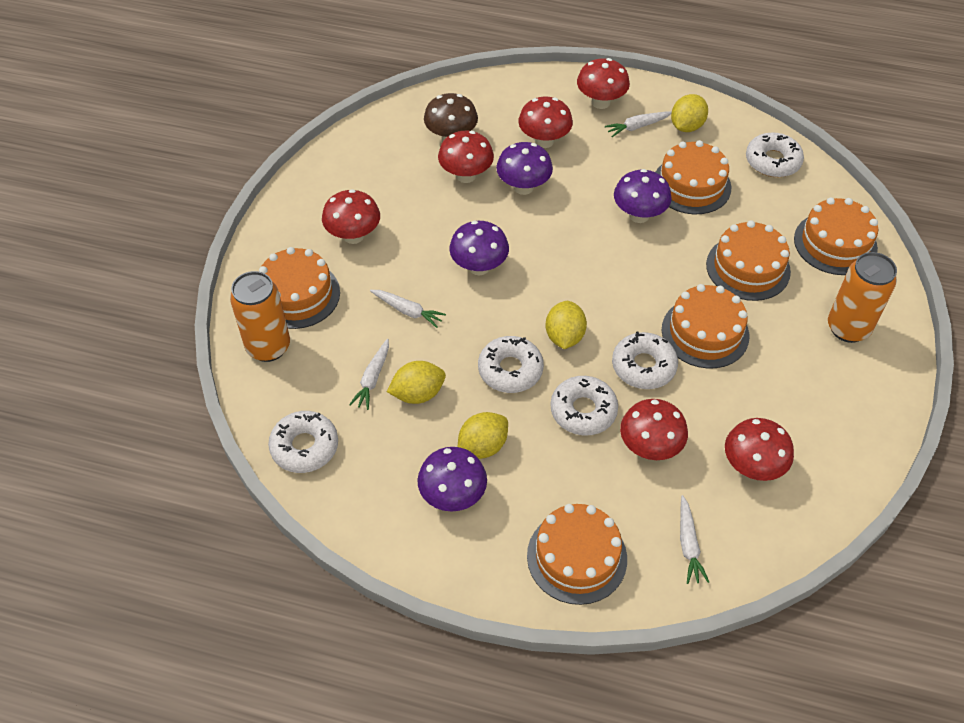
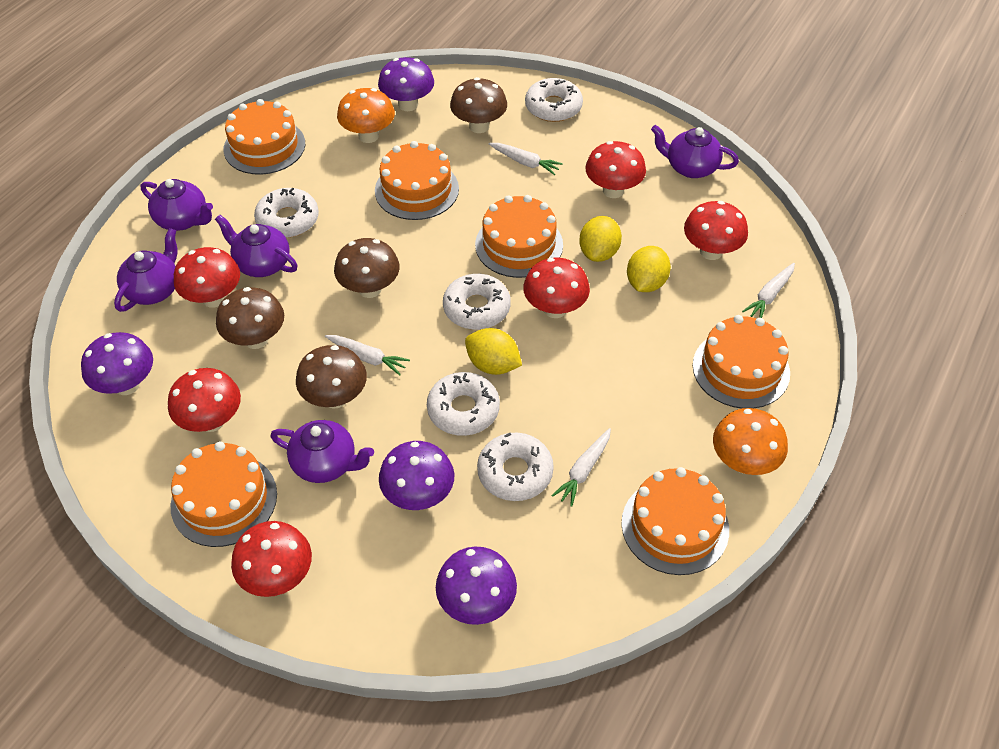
brown mushroom: 1 -> 4
orange can: 2 -> 0
orange mushroom: 0 -> 2
purple teapot: 0 -> 5
yellow lemon: 4 -> 3

